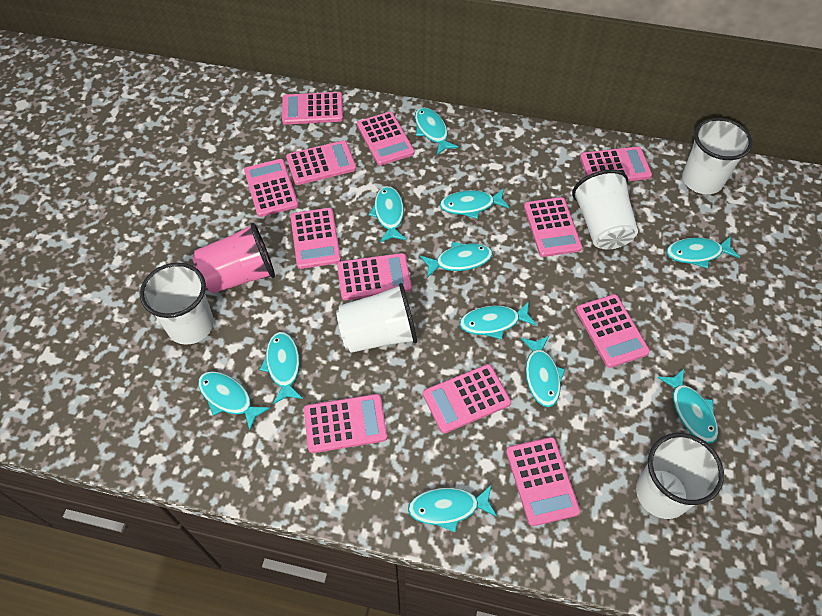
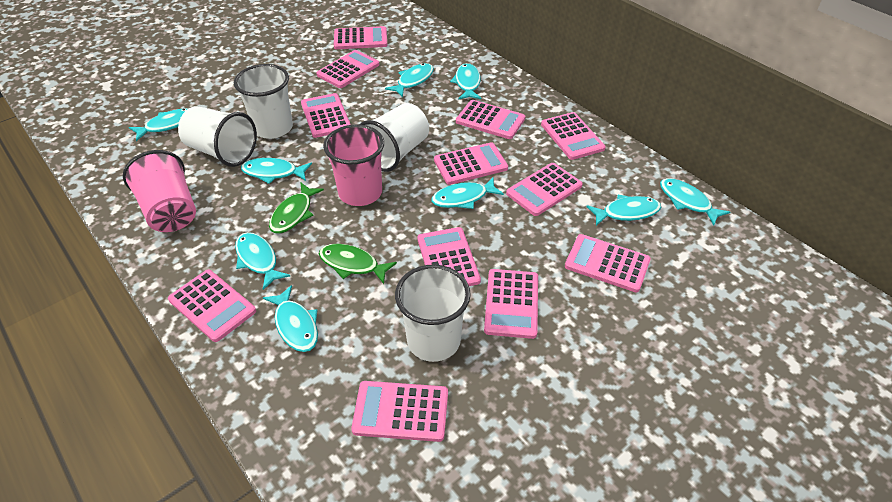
green fish: 0 -> 2
pink cup: 1 -> 2
turquoise fish: 11 -> 9
white cup: 5 -> 4

